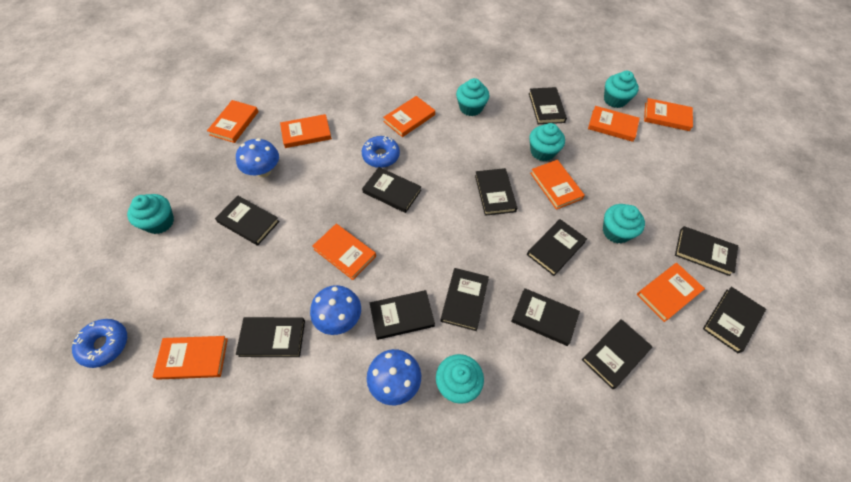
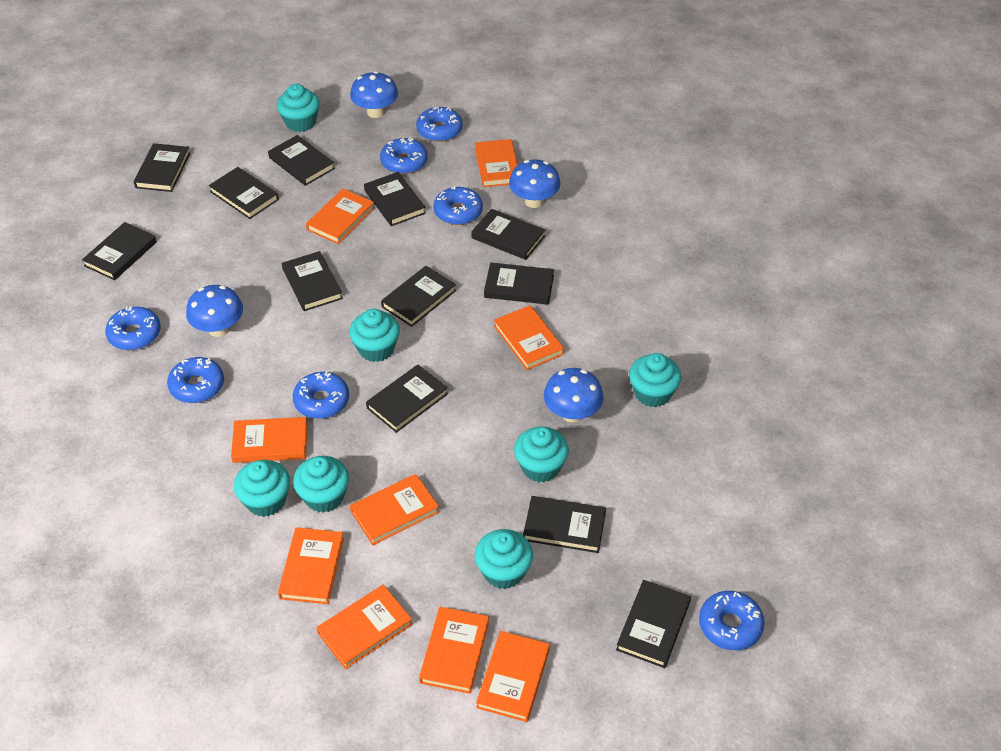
blue donut: 2 -> 7
blue mushroom: 3 -> 4
turquoise cupcake: 6 -> 7

